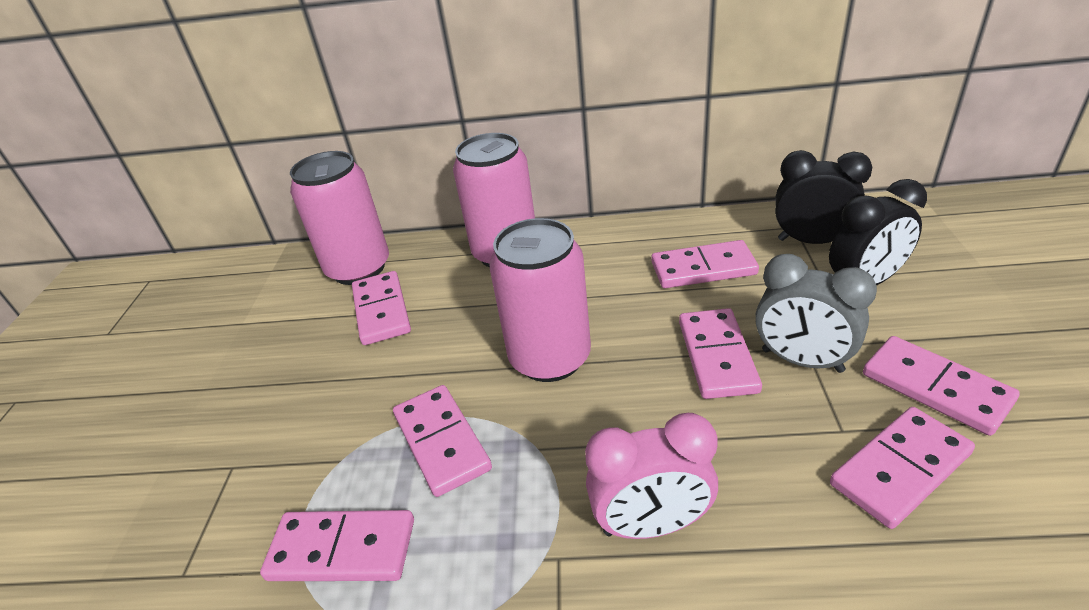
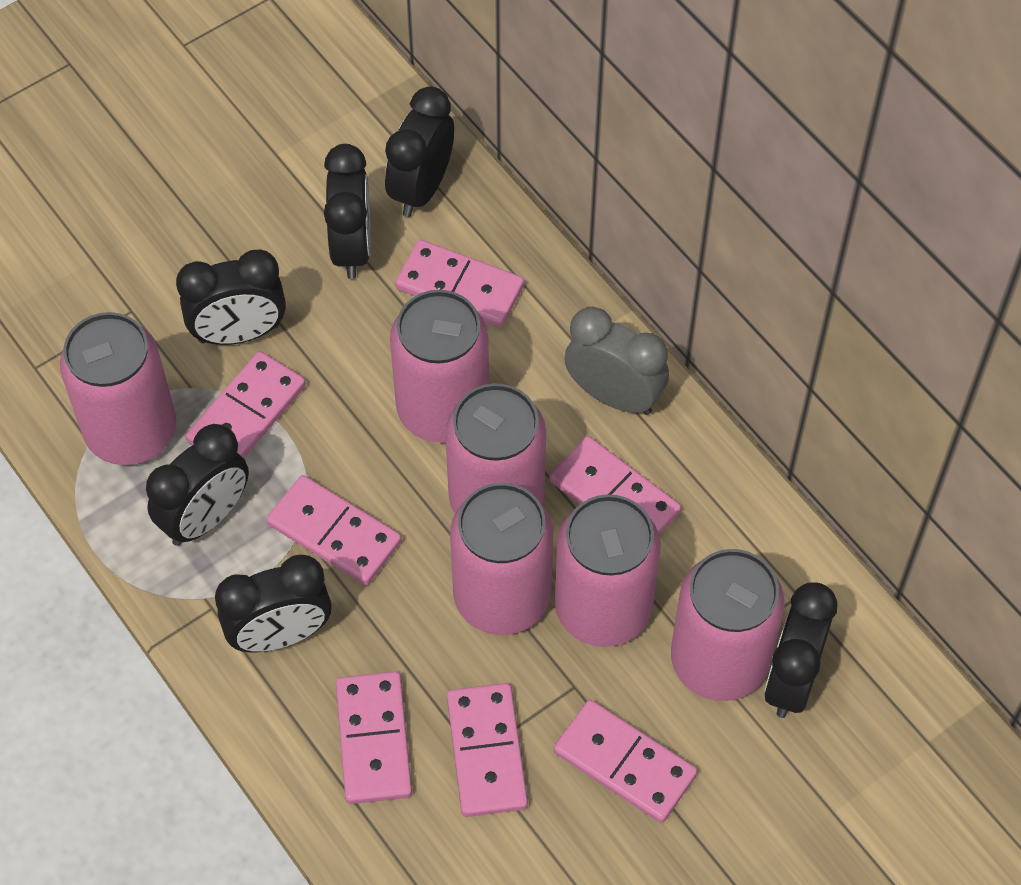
black clock: 2 -> 6
pink can: 3 -> 6
pink clock: 1 -> 0

